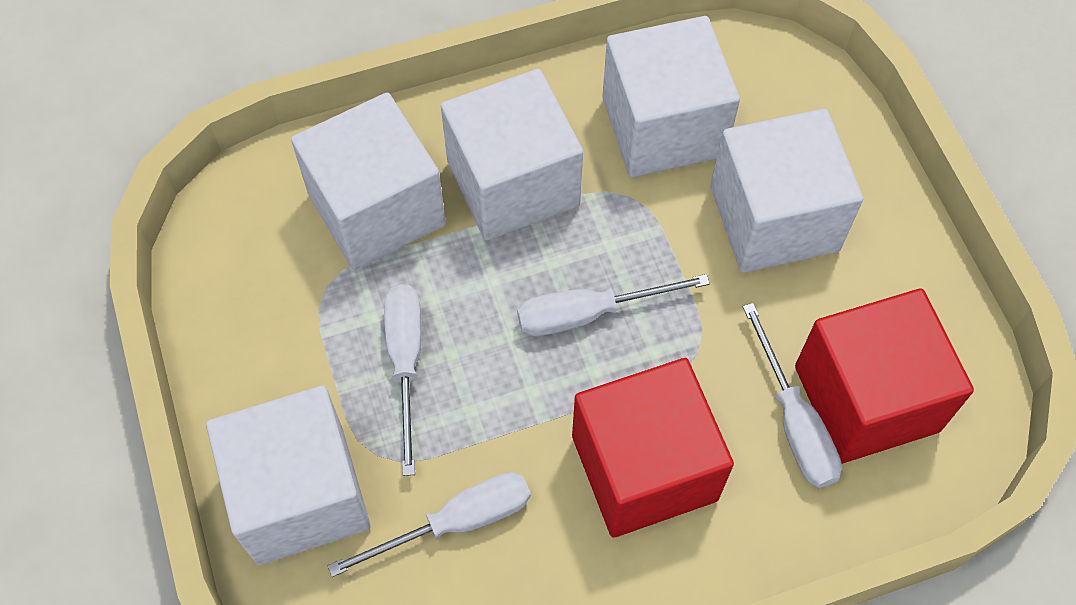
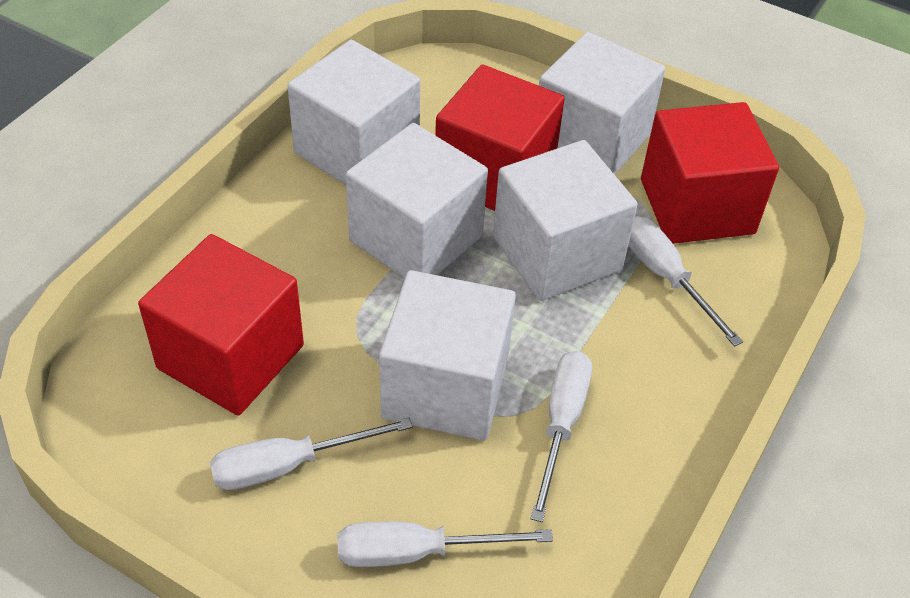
red cube: 2 -> 3

